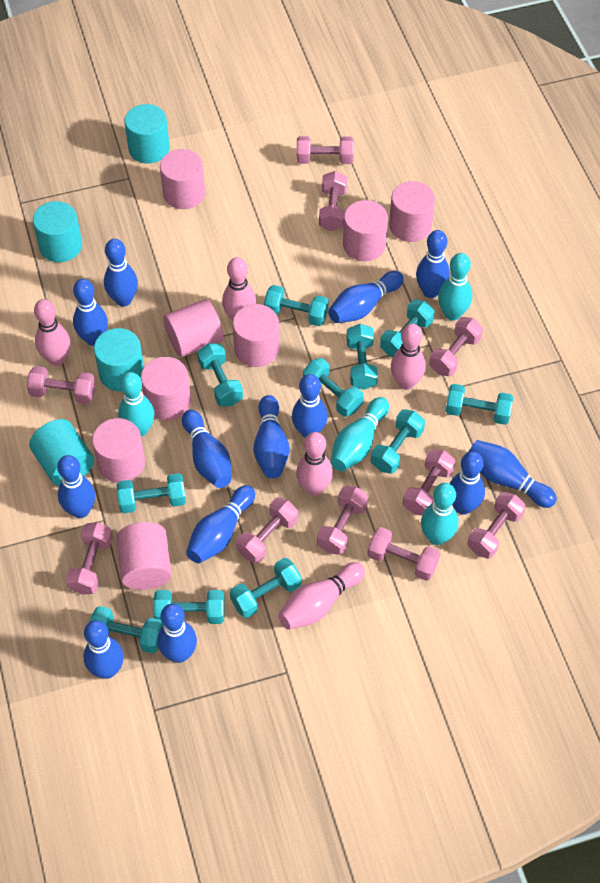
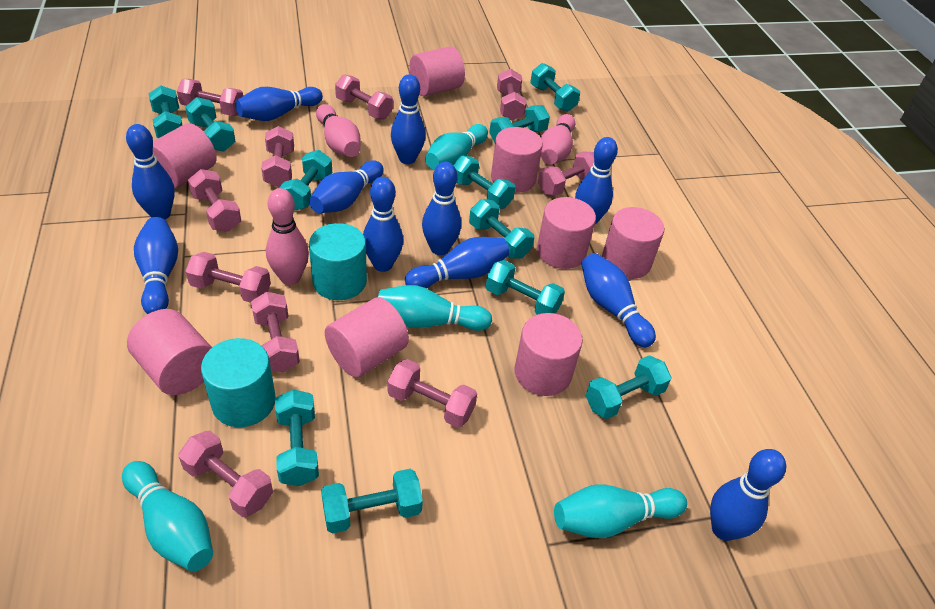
blue bowling pin: 13 -> 11
pink bowling pin: 5 -> 3
turquoise cylinder: 4 -> 2

